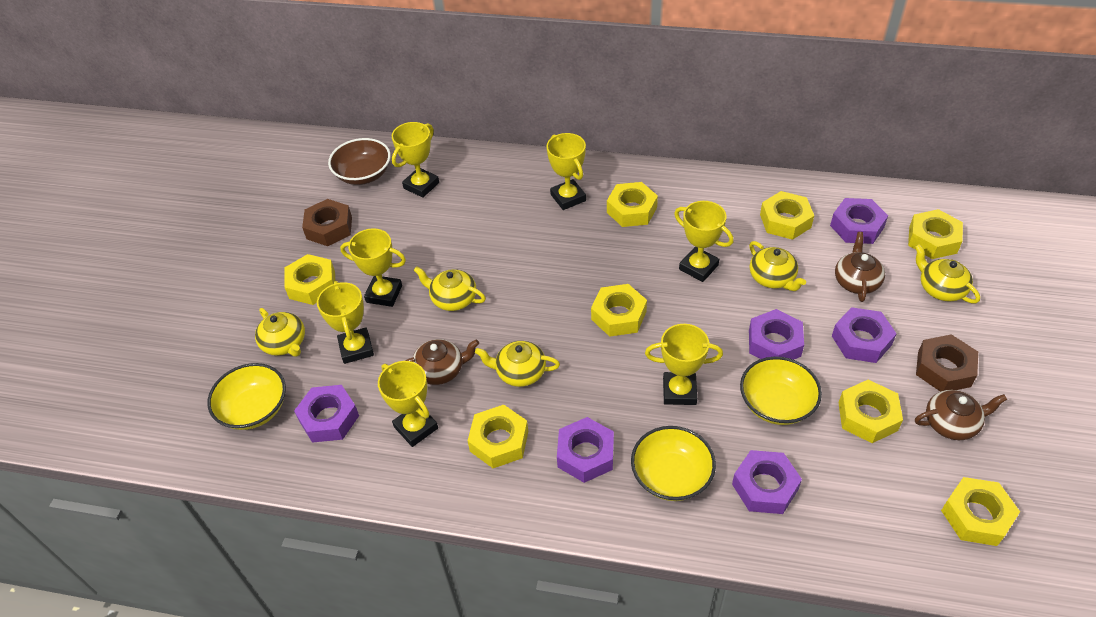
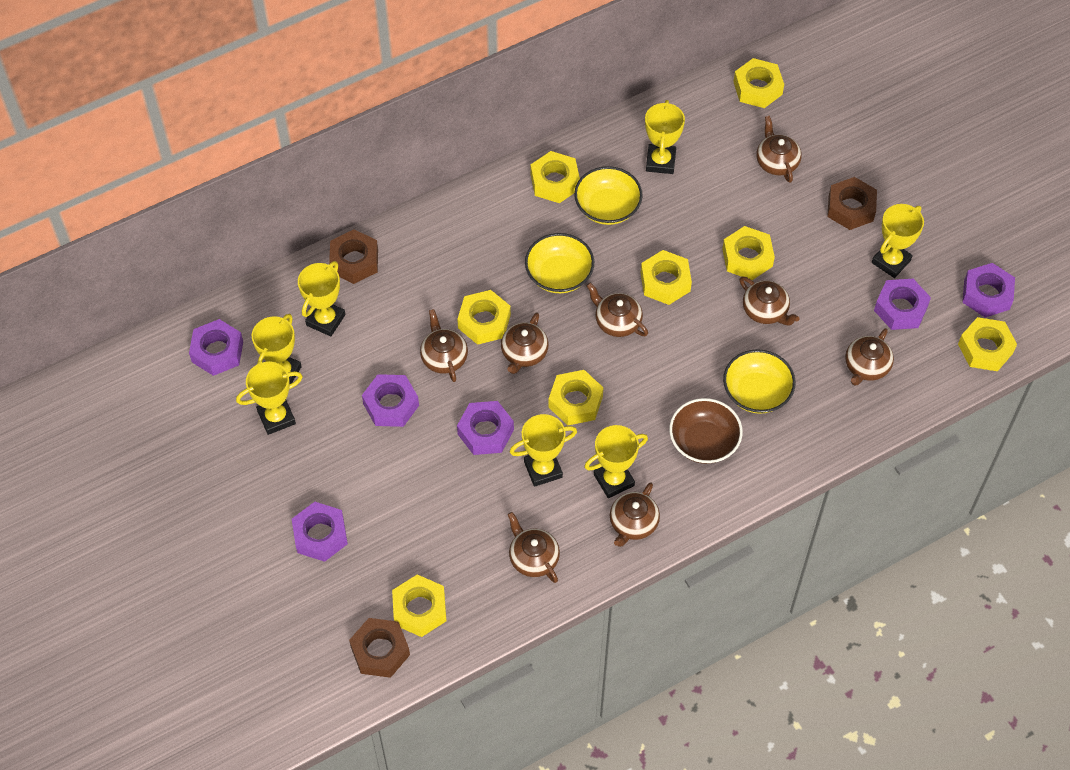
brown nut: 2 -> 3
brown teapot: 3 -> 8
yellow teapot: 5 -> 0

